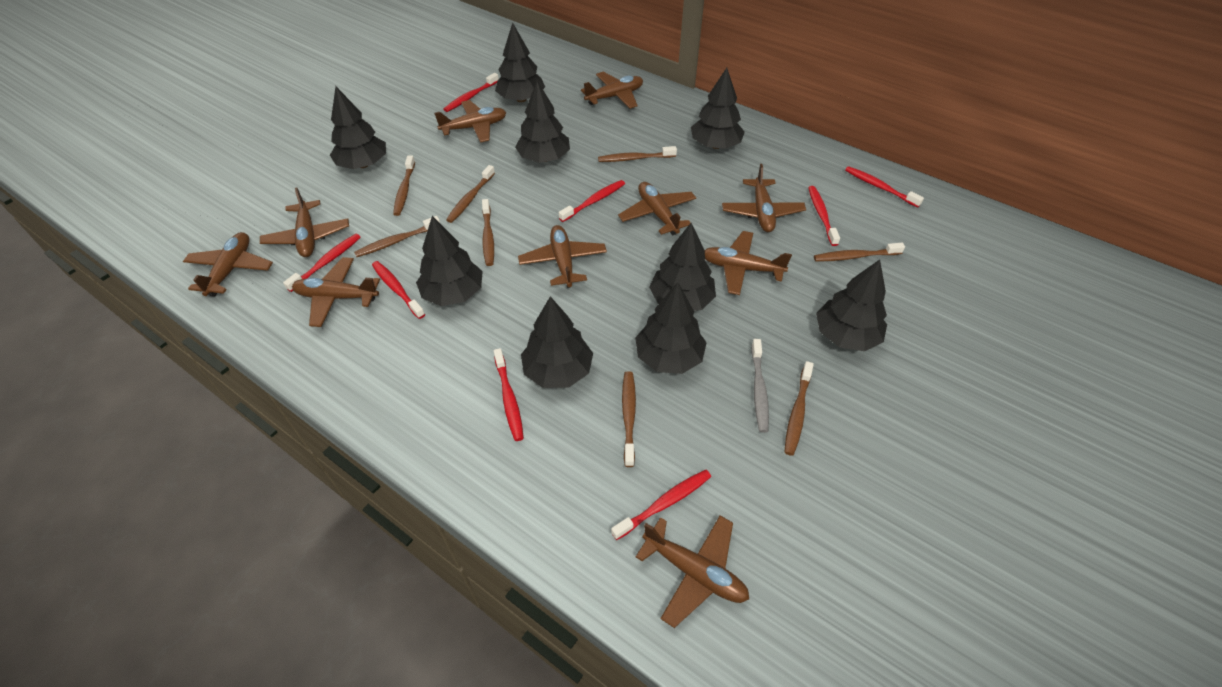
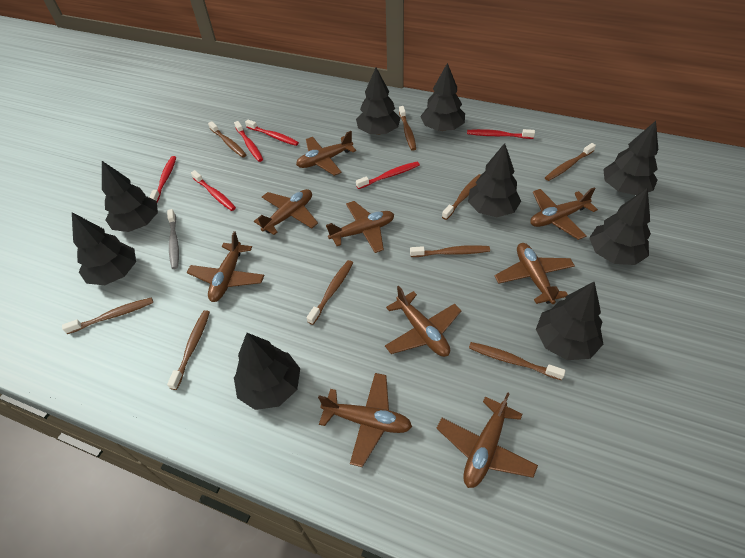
brown plane: 10 -> 9
brown toothbrush: 8 -> 9
red toothbrush: 8 -> 6

